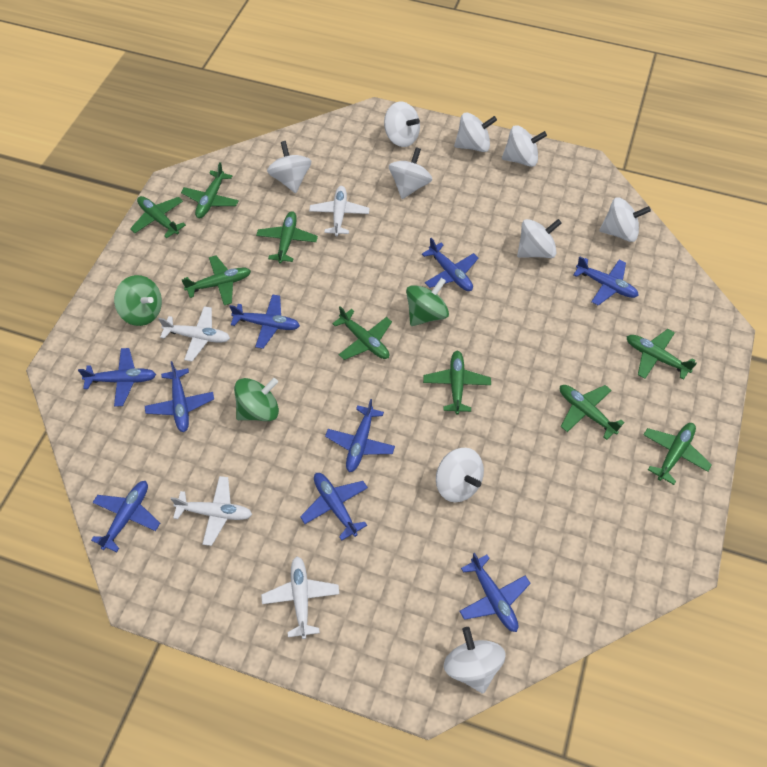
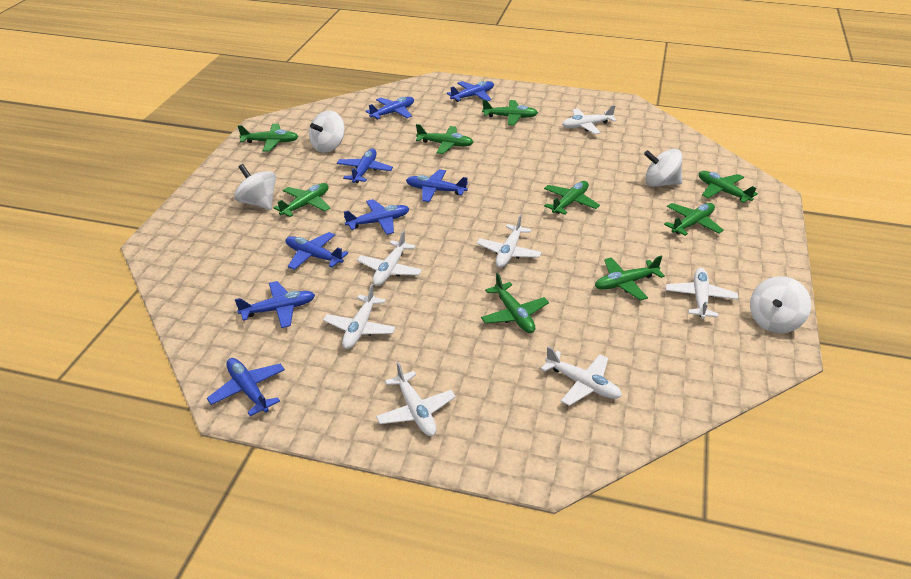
blue plane: 9 -> 8
green spinning top: 3 -> 0
white plane: 4 -> 7
white spinning top: 9 -> 4

